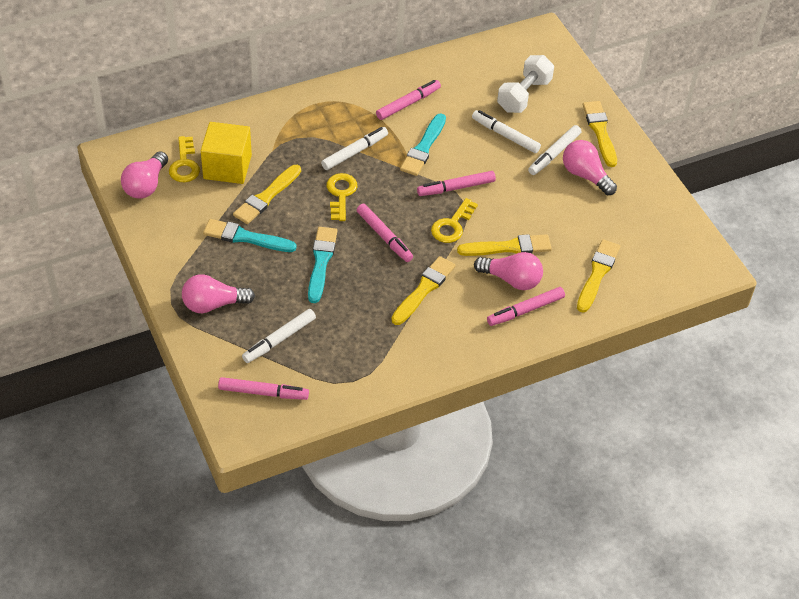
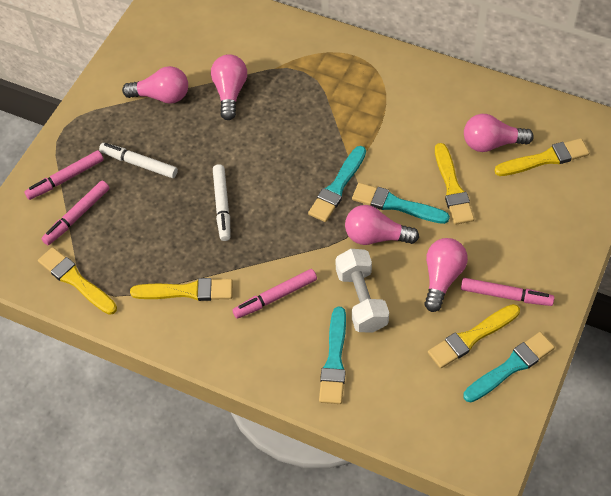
pink light bulb: 4 -> 5
pink marker: 5 -> 4
turquoise brush: 3 -> 4
white marker: 4 -> 2
yellow cube: 1 -> 0
yellow key: 3 -> 0

